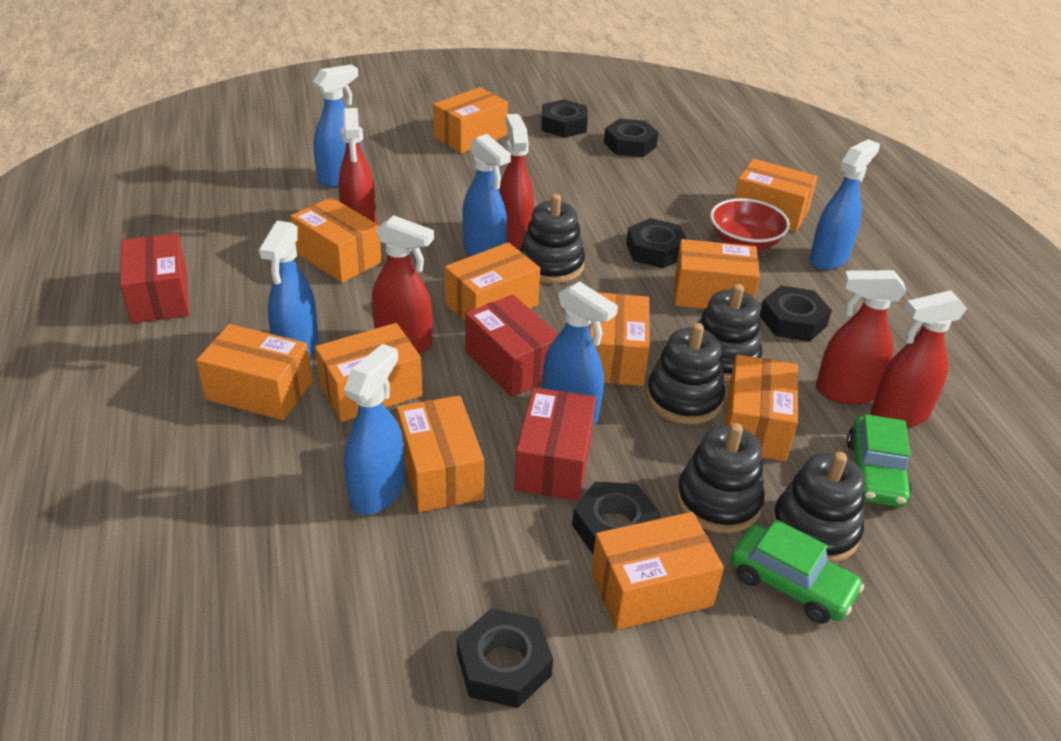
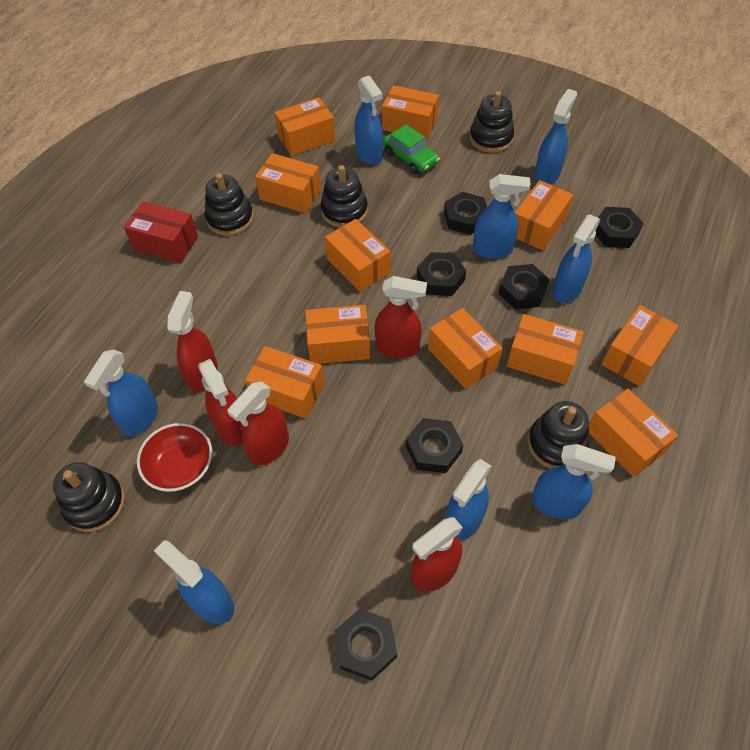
blue spray bottle: 6 -> 8
green car: 2 -> 1
red box: 3 -> 1

